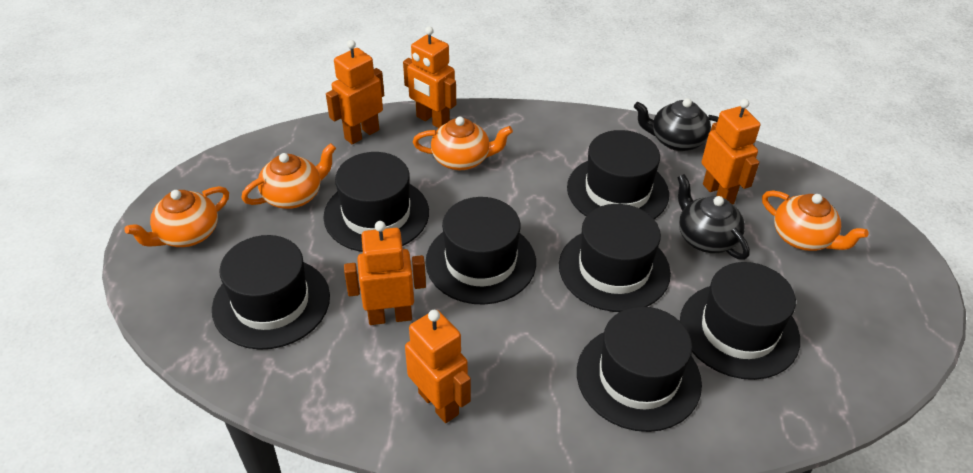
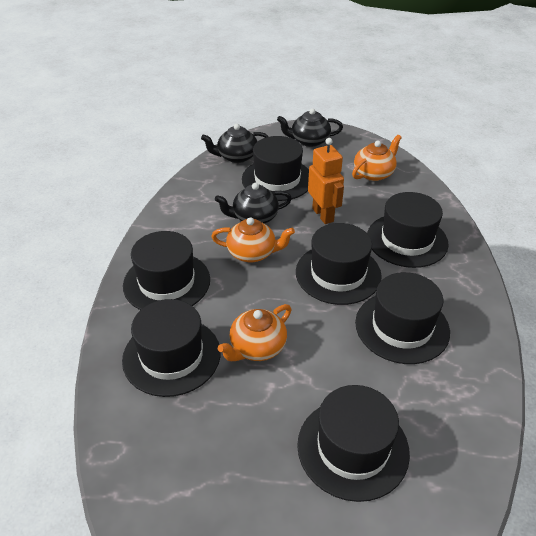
black teapot: 2 -> 3
orange robot: 5 -> 1
orange teapot: 4 -> 3

